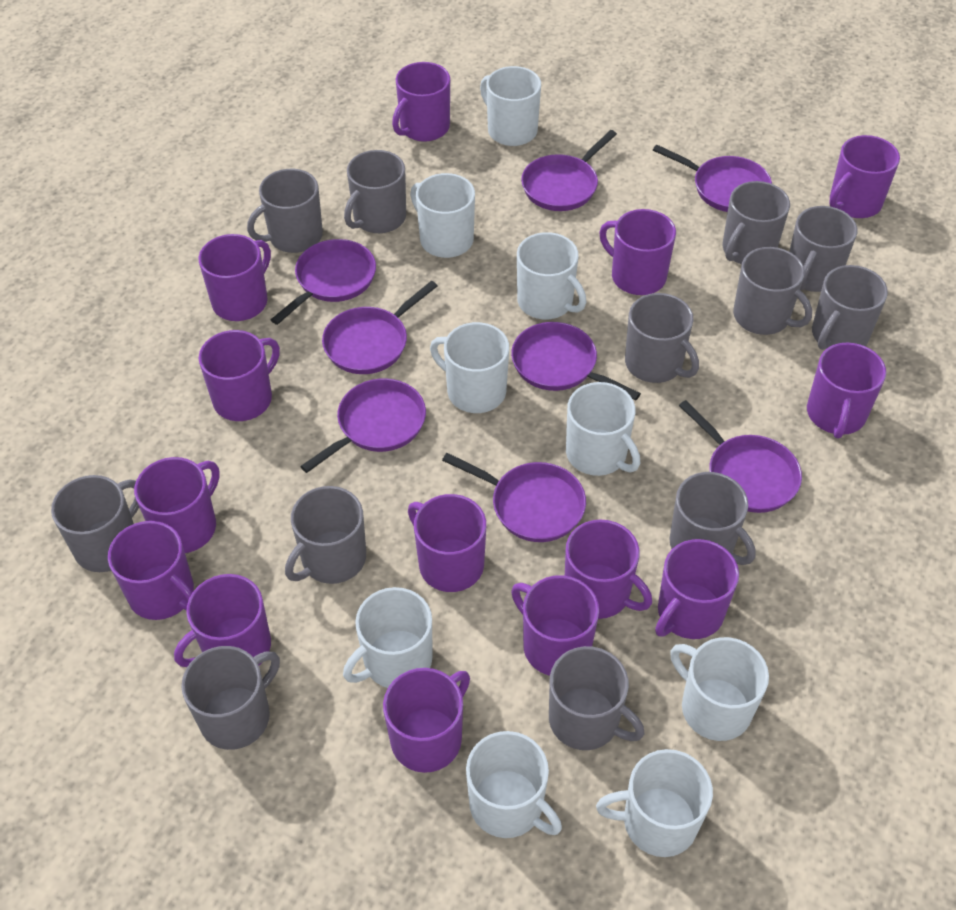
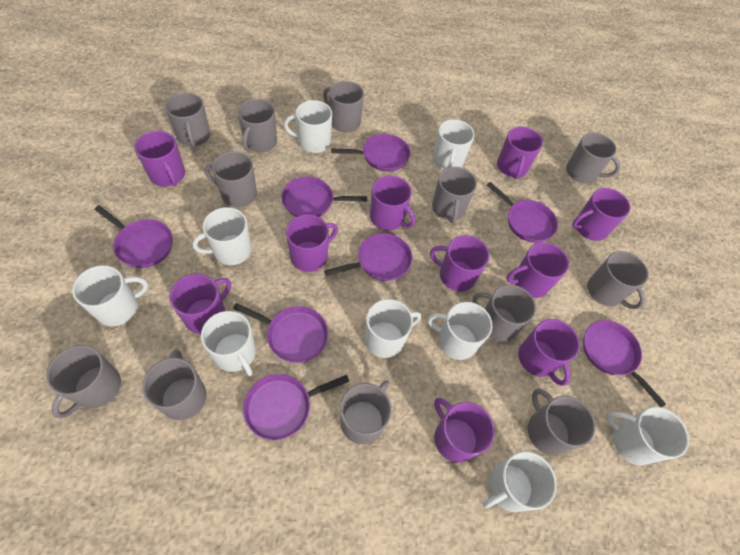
purple mug: 14 -> 10

